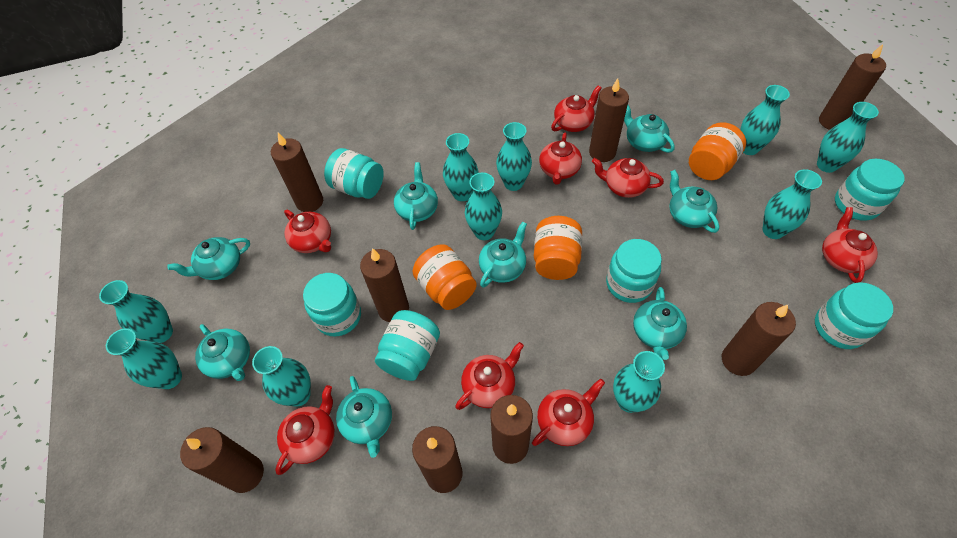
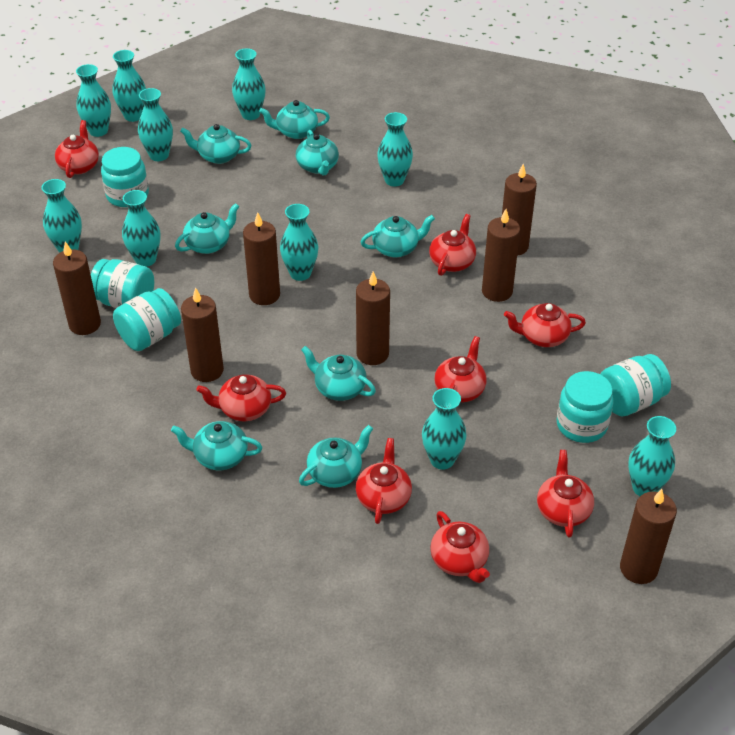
brown candle: 8 -> 7
orange jar: 3 -> 0
turquoise jar: 6 -> 5

